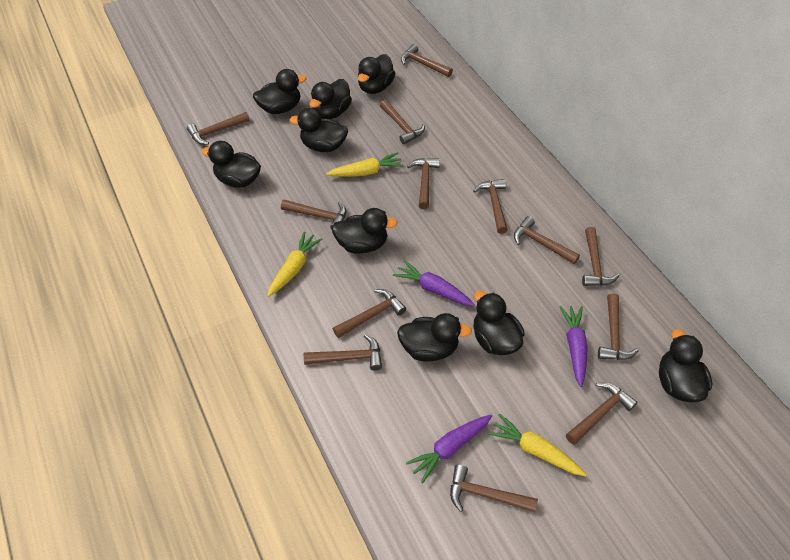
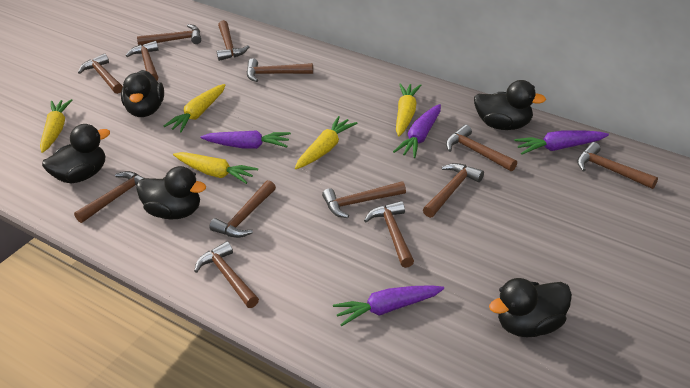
black duck: 9 -> 5
purple carrot: 3 -> 4
yellow carrot: 3 -> 5

